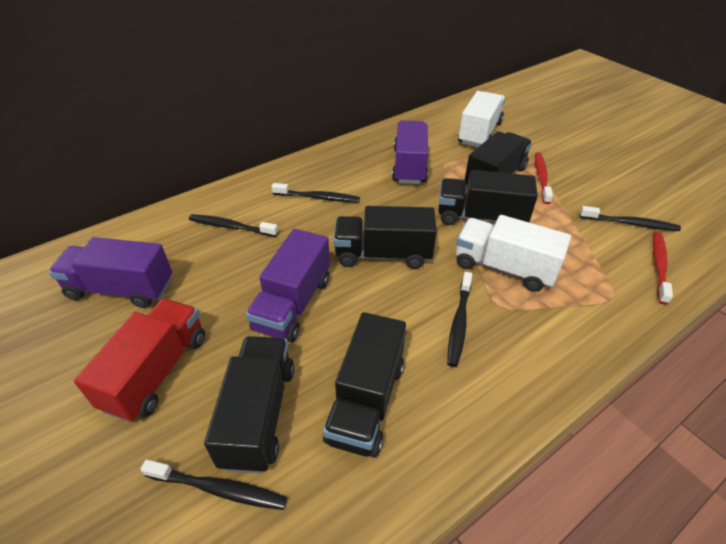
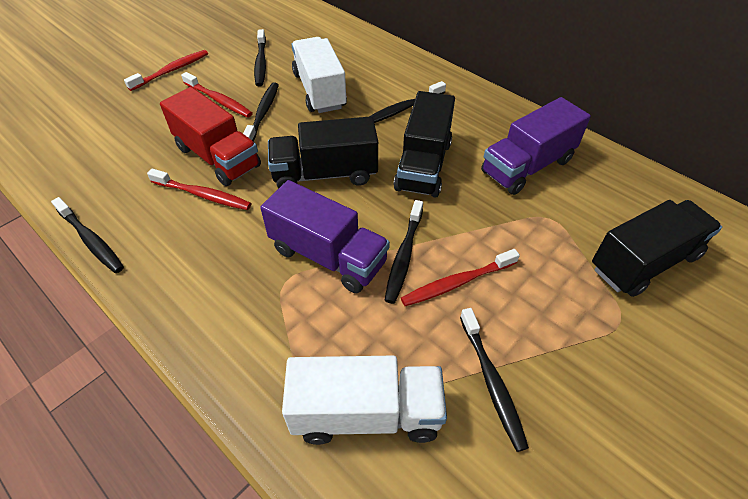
black toothbrush: 5 -> 6
black truck: 5 -> 3
purple truck: 3 -> 2
red toothbrush: 2 -> 4

